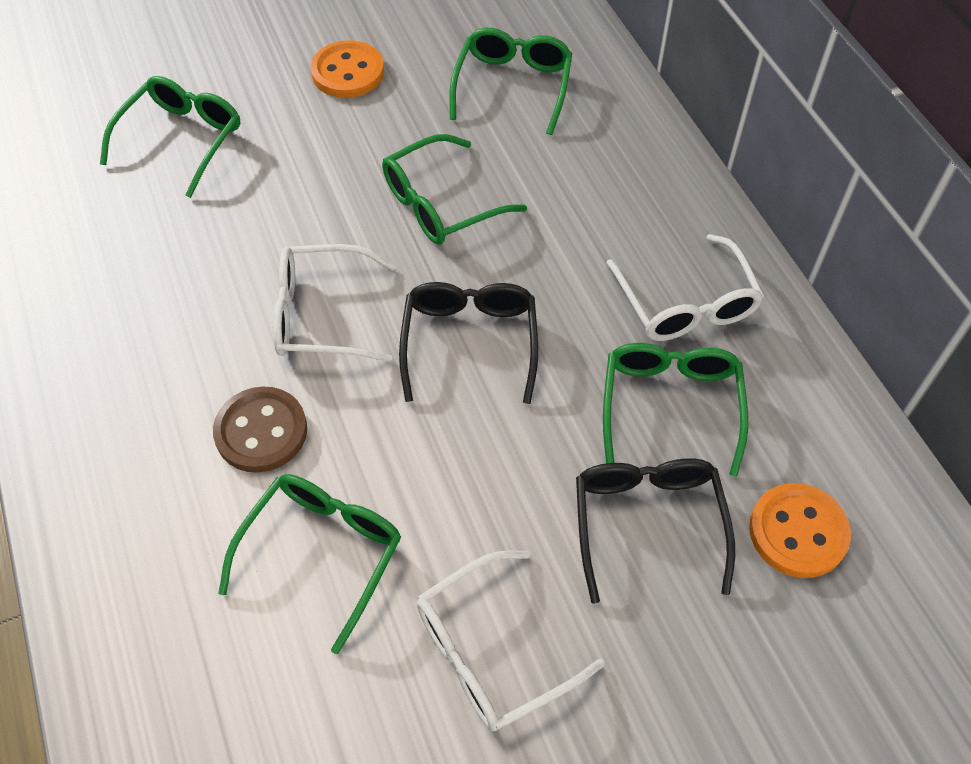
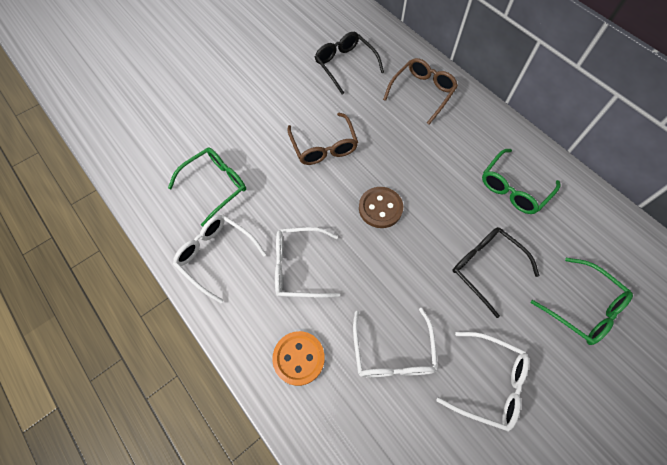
brown glasses: 0 -> 2
green glasses: 5 -> 3
orange button: 2 -> 1
white glasses: 3 -> 4

